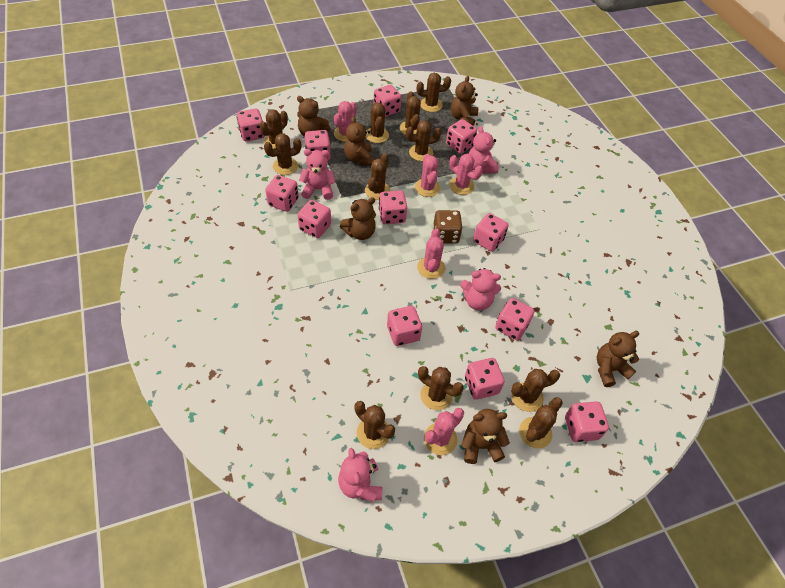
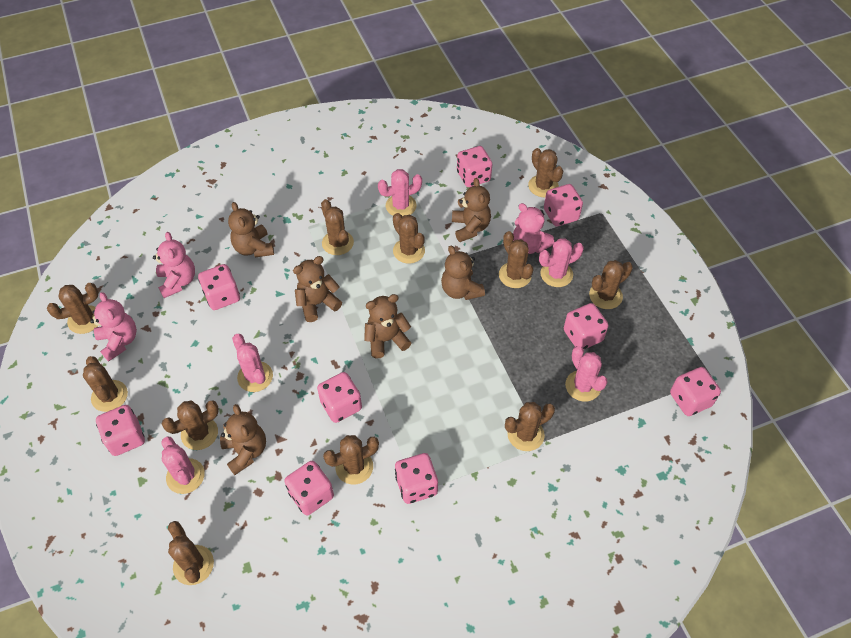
brown dice: 1 -> 0
pink dice: 12 -> 9
pink teddy bear: 4 -> 3

